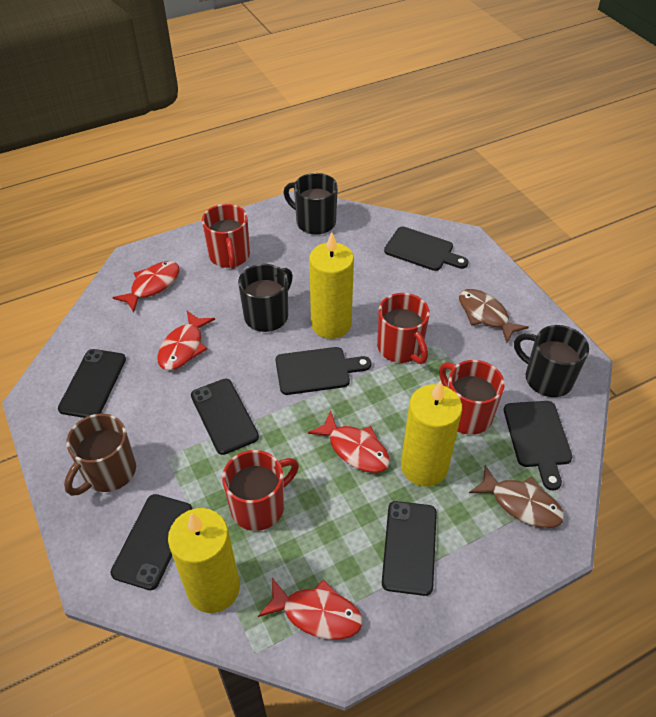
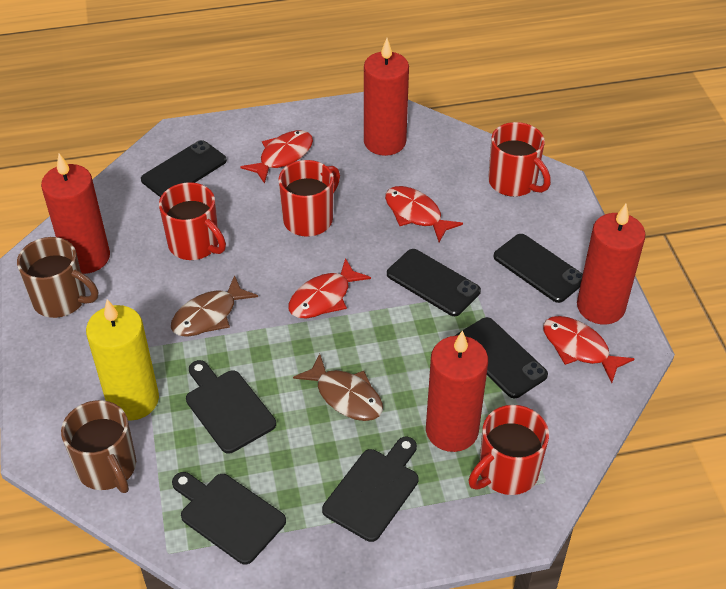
black mug: 3 -> 0
brown mug: 1 -> 2
red candle: 0 -> 4
yellow candle: 3 -> 1

